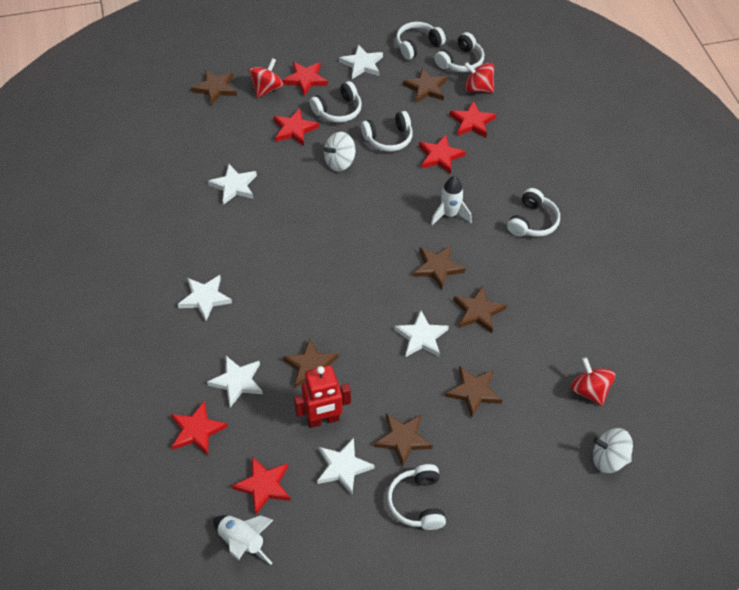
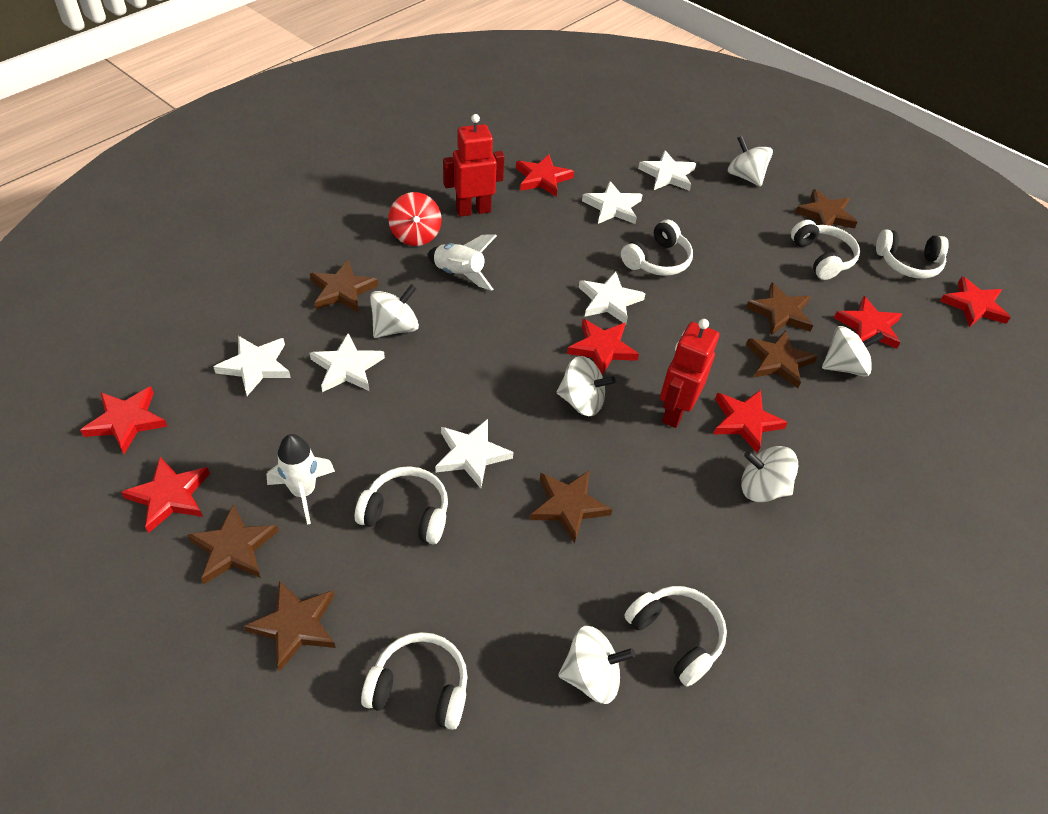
red robot: 1 -> 2
red spinning top: 3 -> 1
red star: 6 -> 7
white spinning top: 2 -> 6

